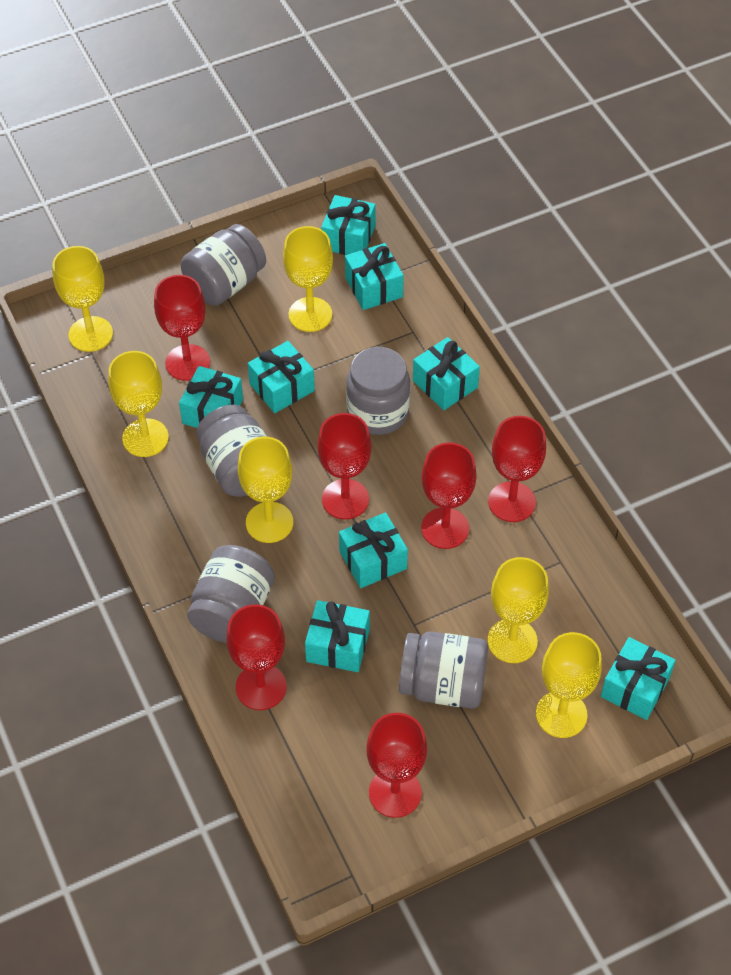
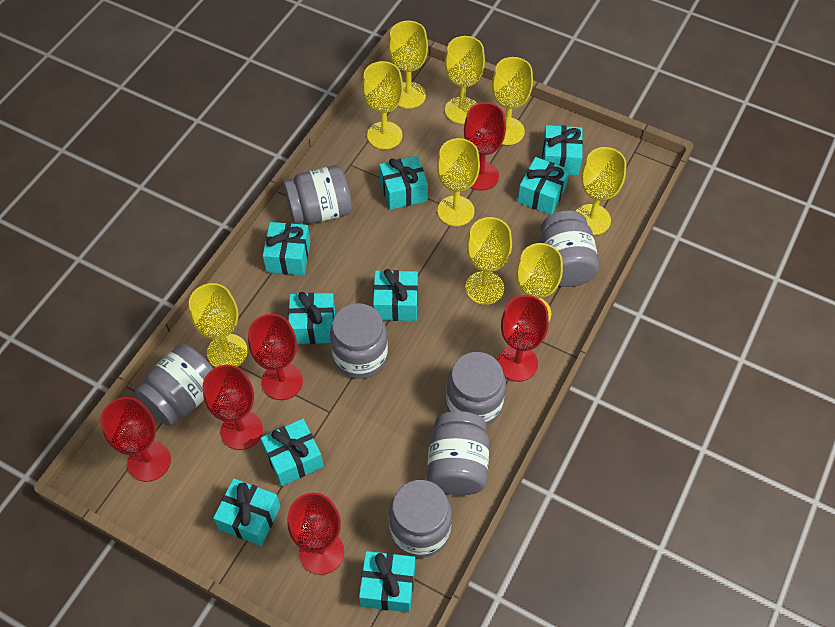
grey jar: 5 -> 7
turquoise gift: 8 -> 9
yellow goblet: 6 -> 9

